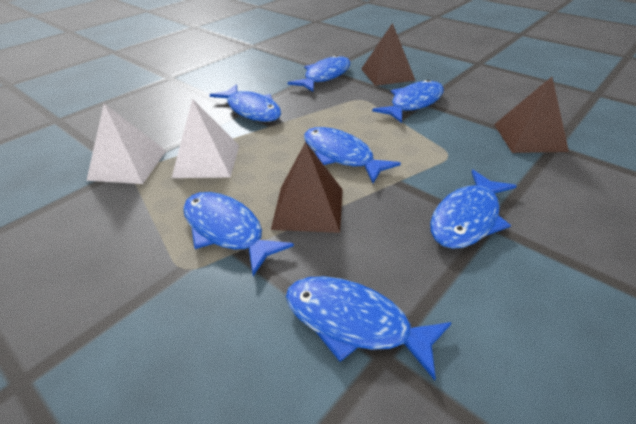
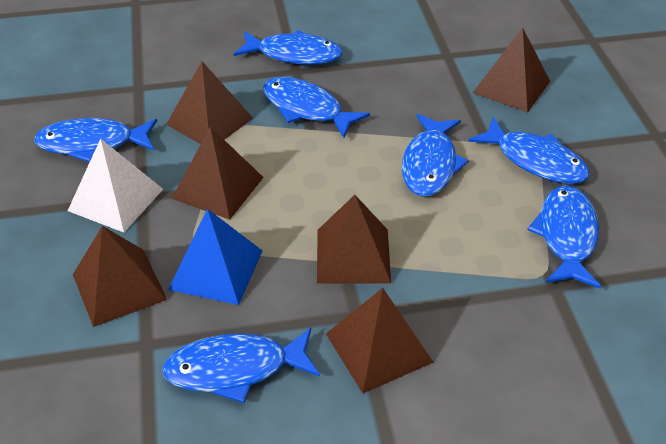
blue pyramid: 0 -> 1
brown pyramid: 3 -> 6
white pyramid: 2 -> 1

